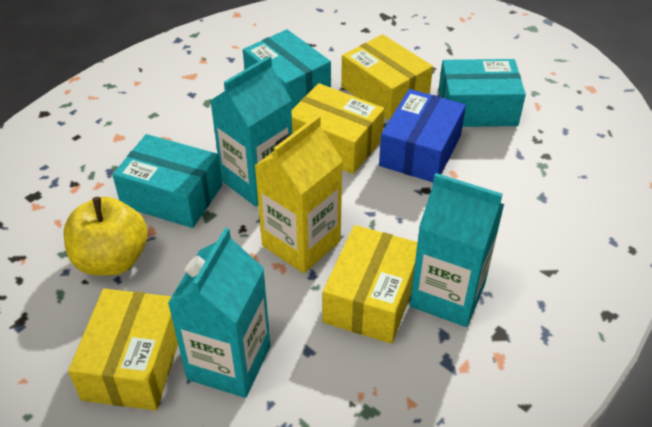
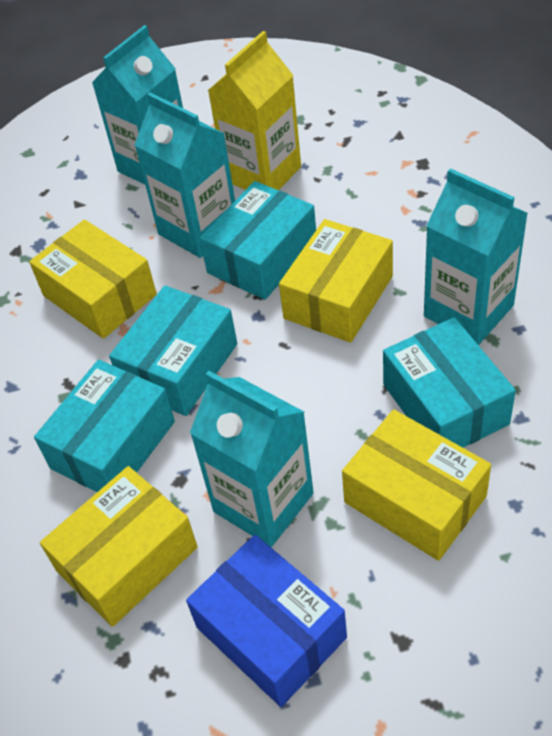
turquoise box: 3 -> 4
turquoise carton: 3 -> 4
yellow apple: 1 -> 0

